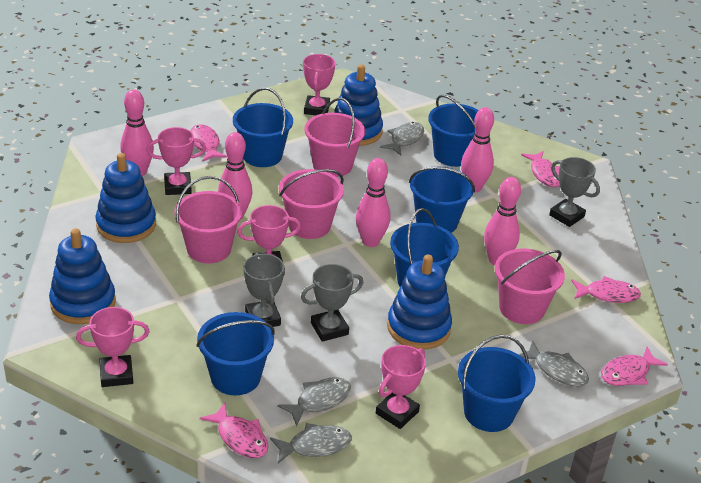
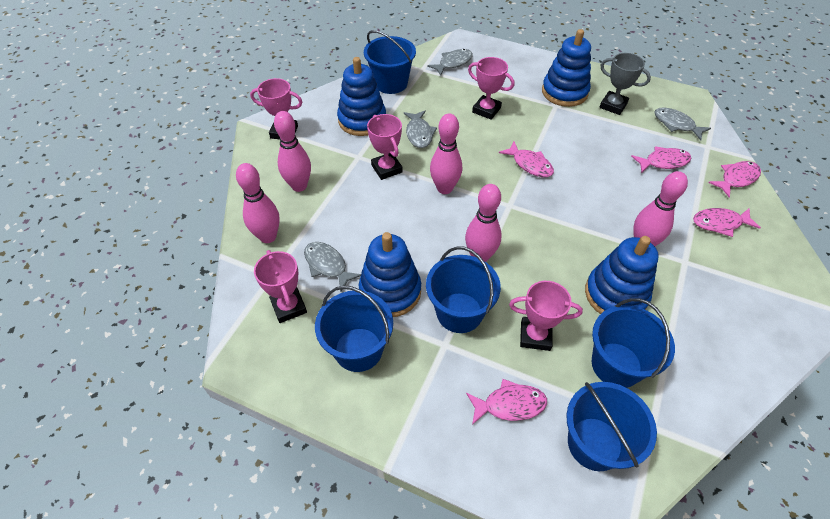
blue bucket: 6 -> 5
grey trophy: 3 -> 1
pink bucket: 4 -> 0

